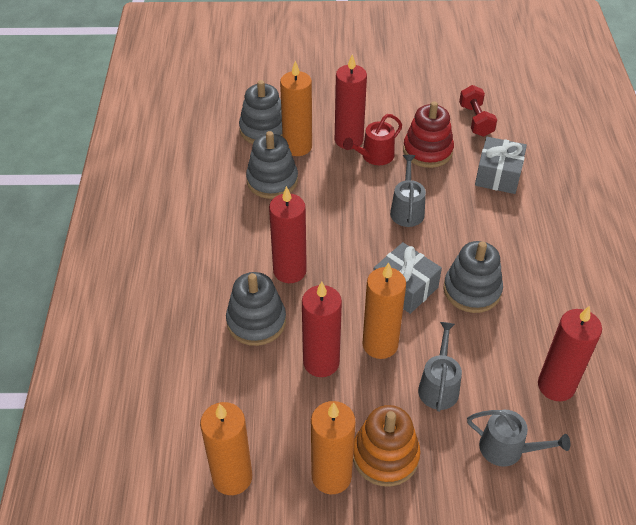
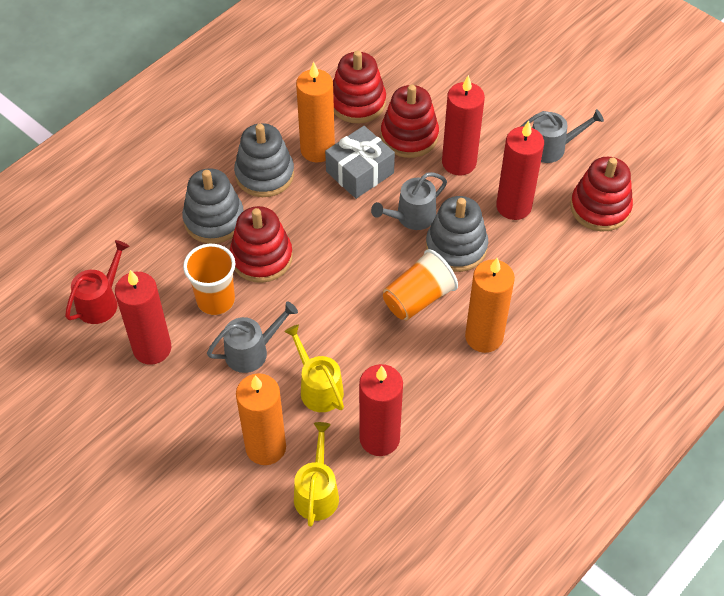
grey gift: 2 -> 1
grey stacking toy: 4 -> 3
orange candle: 4 -> 3
orange cup: 0 -> 2
orange stacking toy: 1 -> 0
red dumbbell: 1 -> 0
red stacking toy: 1 -> 4
yellow watering can: 0 -> 2

